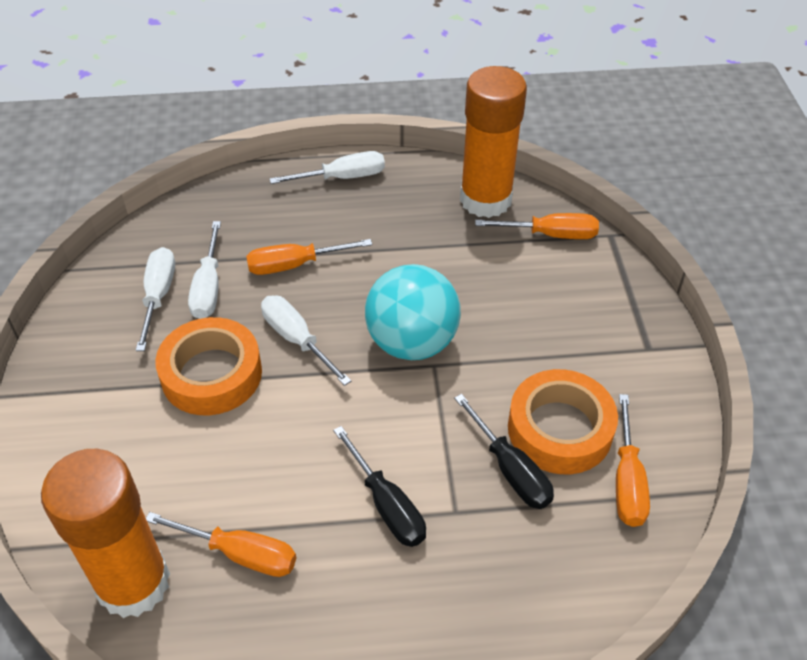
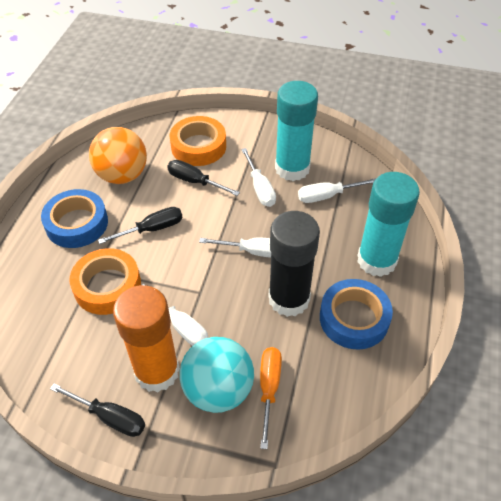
black glue stick: 0 -> 1
black screwdriver: 2 -> 3
blue tape: 0 -> 2
orange ball: 0 -> 1
orange glue stick: 2 -> 1
orange screwdriver: 4 -> 1
turquoise glue stick: 0 -> 2

